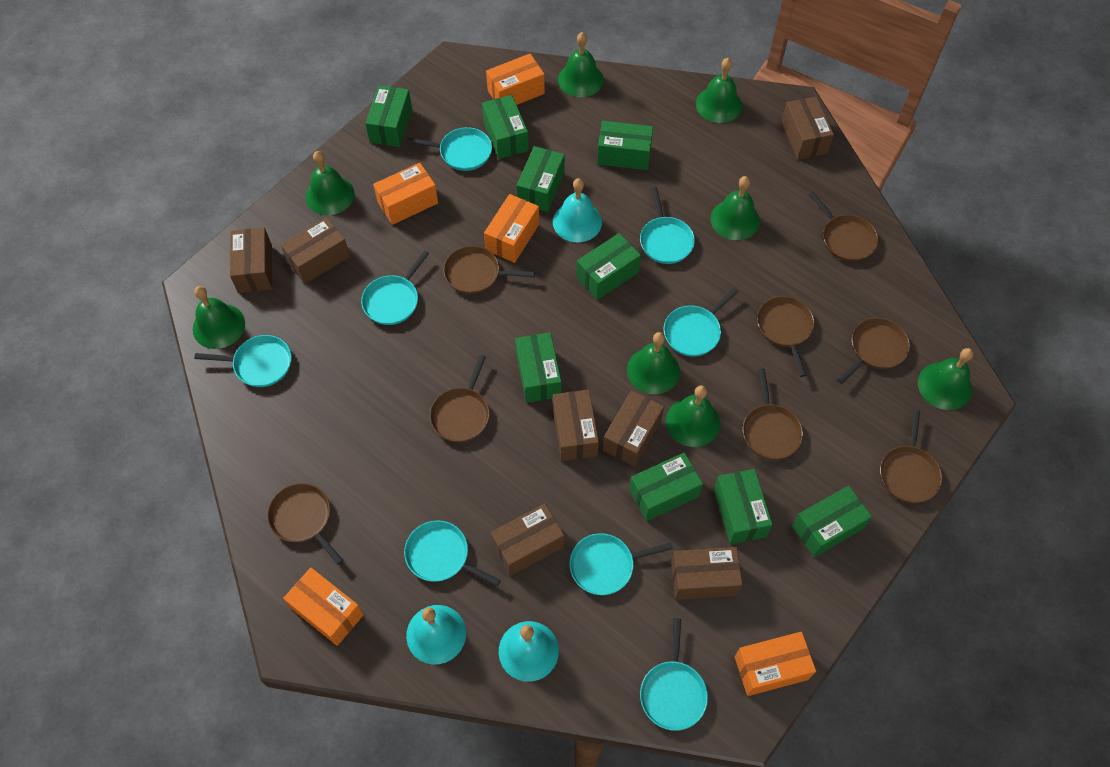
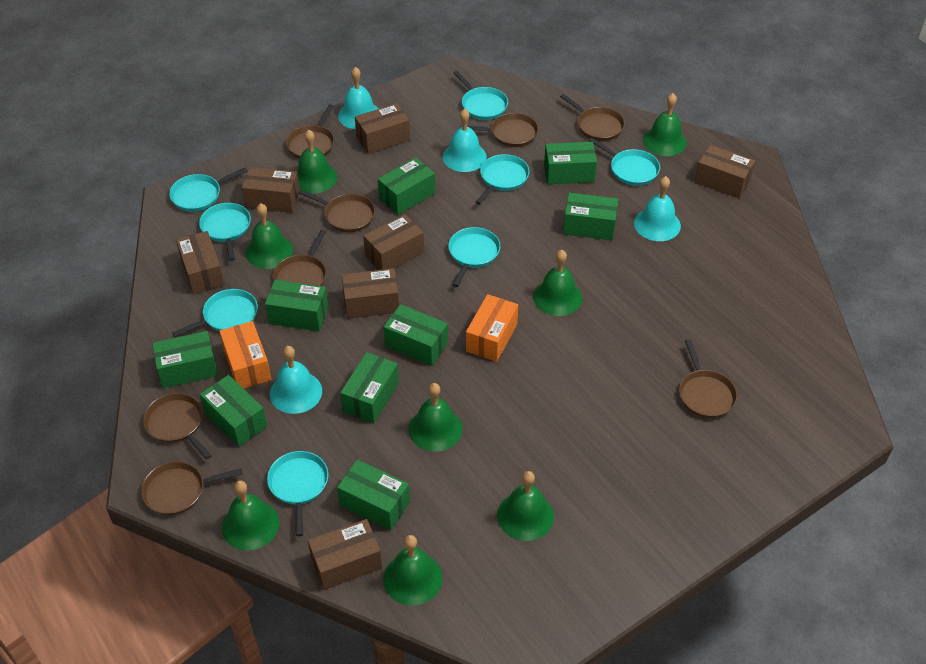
orange box: 5 -> 2
turquoise bell: 3 -> 4

